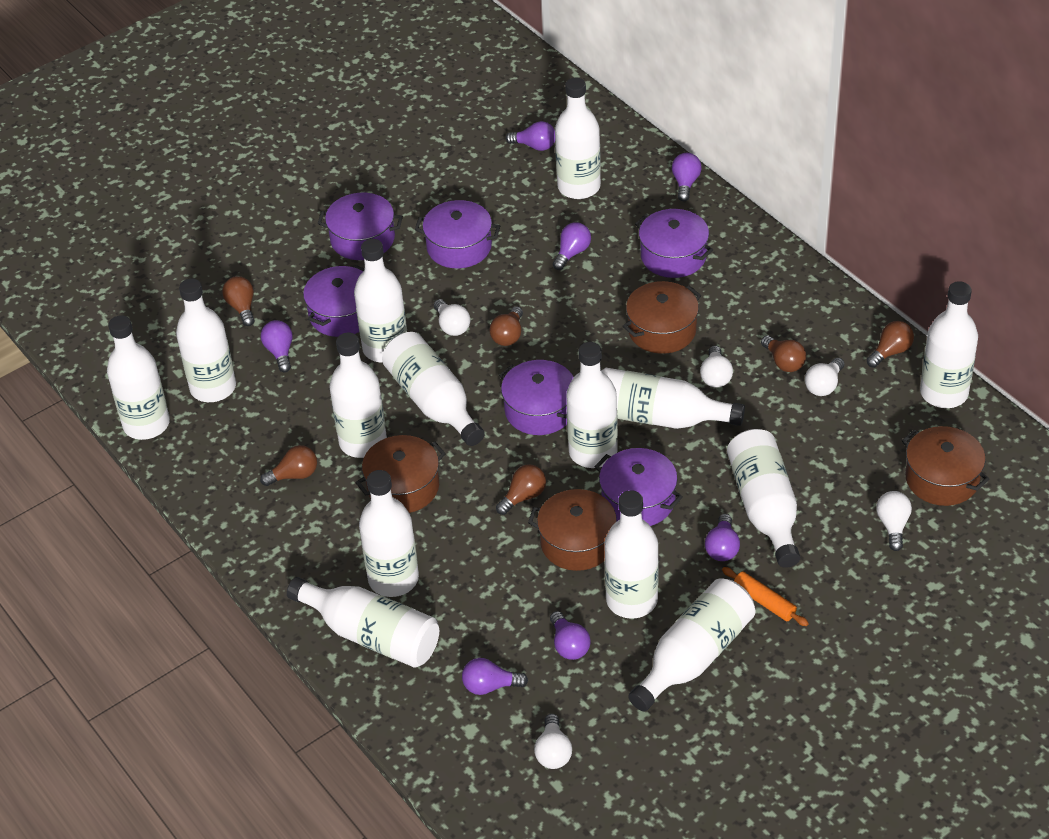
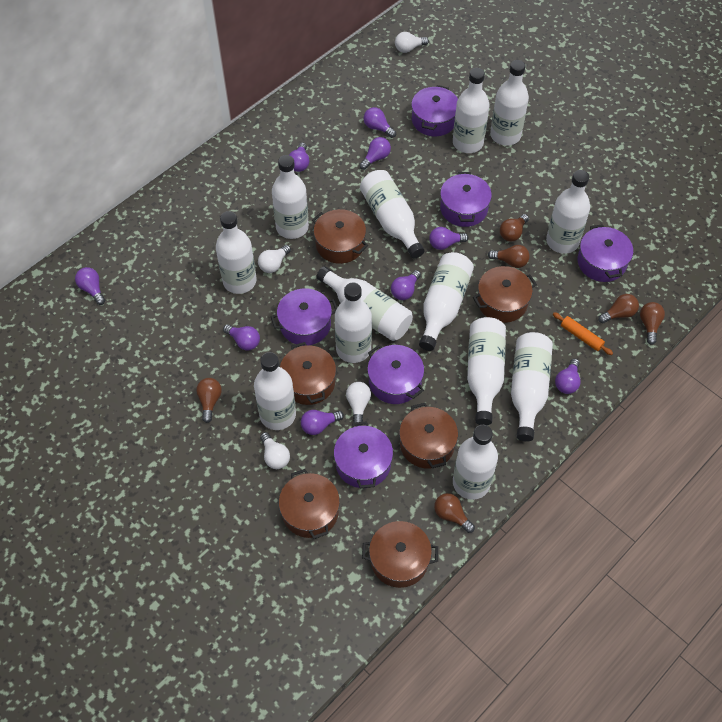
brown pot: 4 -> 6
purple light bulb: 7 -> 9
white bottle: 14 -> 13
white light bulb: 5 -> 4

